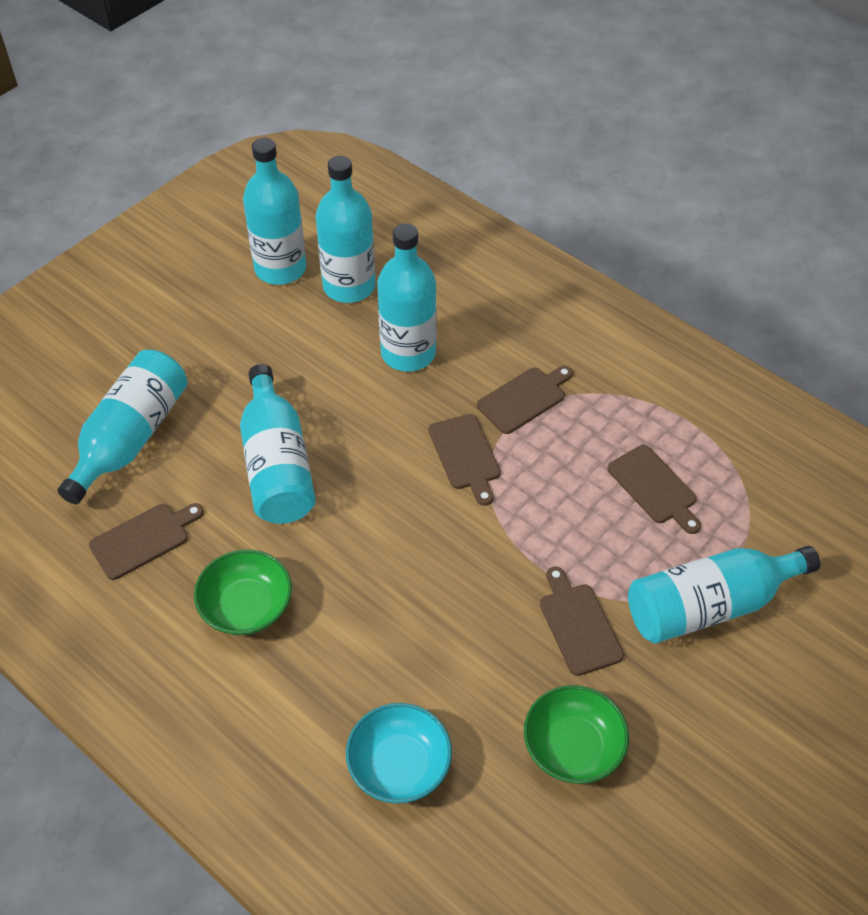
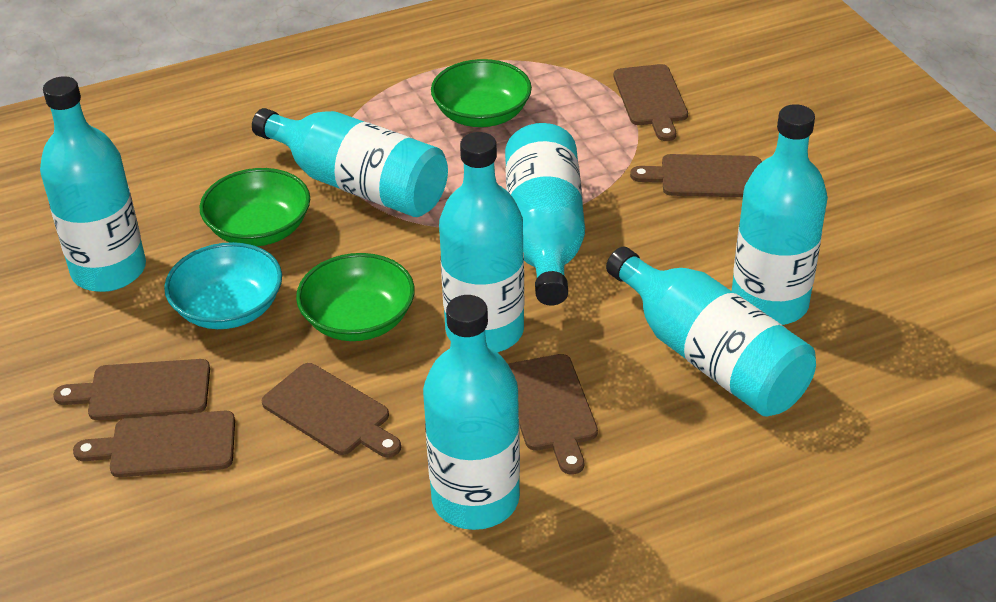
brown cutting board: 5 -> 6
green bowl: 2 -> 3
turquoise bottle: 6 -> 7

